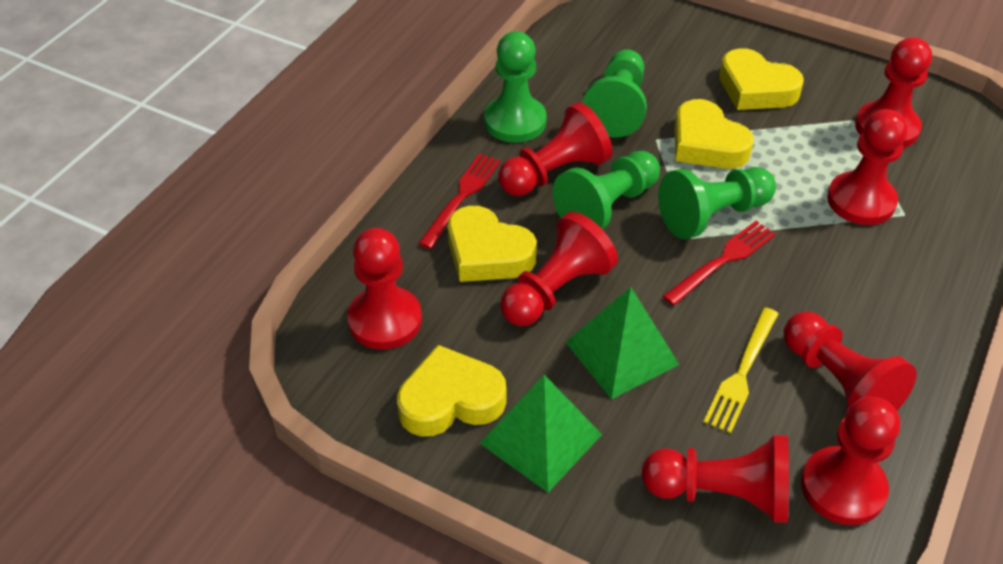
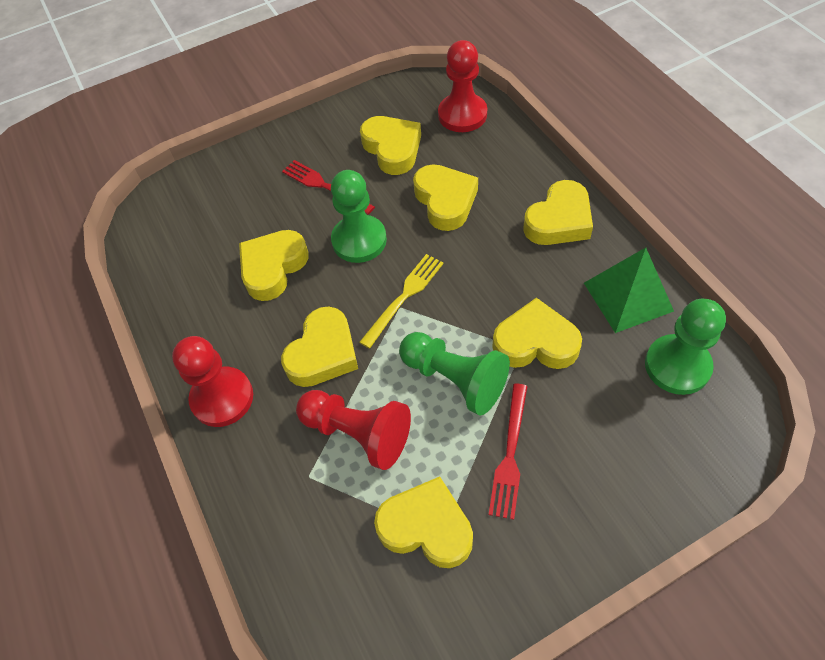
green pawn: 4 -> 3
green pyramid: 2 -> 1
red pawn: 8 -> 3
yellow heart: 4 -> 7

